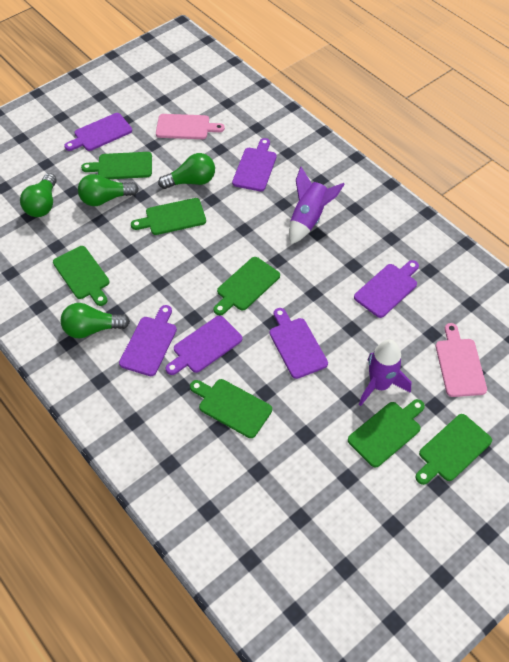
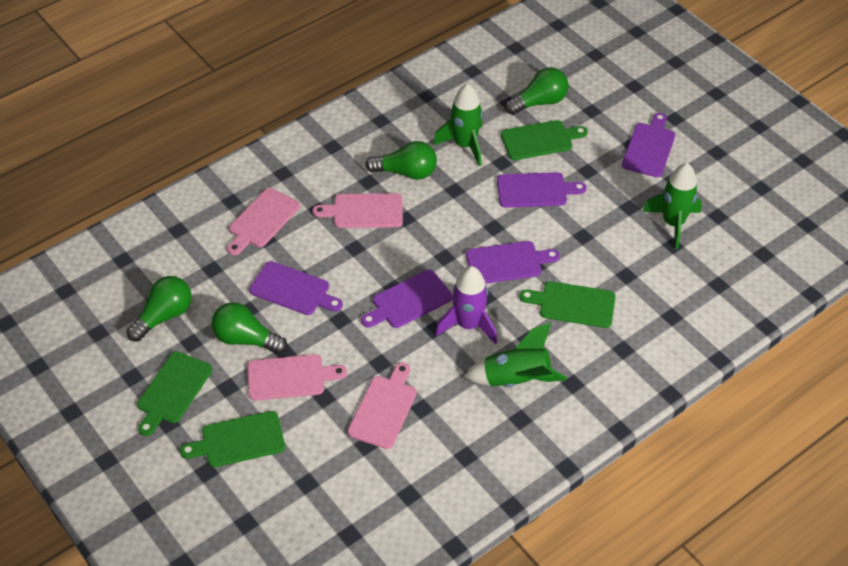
green cutting board: 7 -> 4
green rocket: 0 -> 3
pink cutting board: 2 -> 4
purple cutting board: 6 -> 5
purple rocket: 2 -> 1

